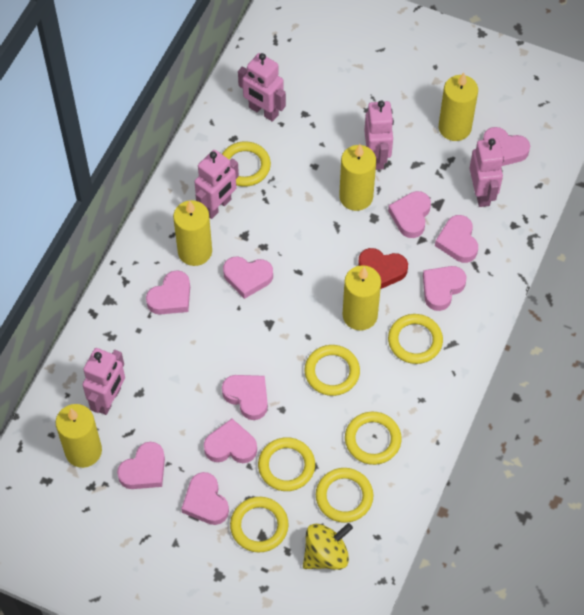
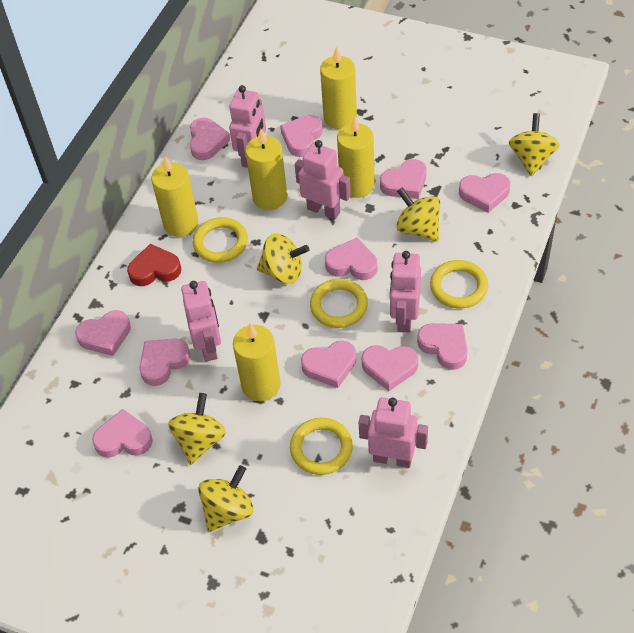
pink heart: 10 -> 11
yellow ring: 7 -> 4
yellow spinning top: 1 -> 5

